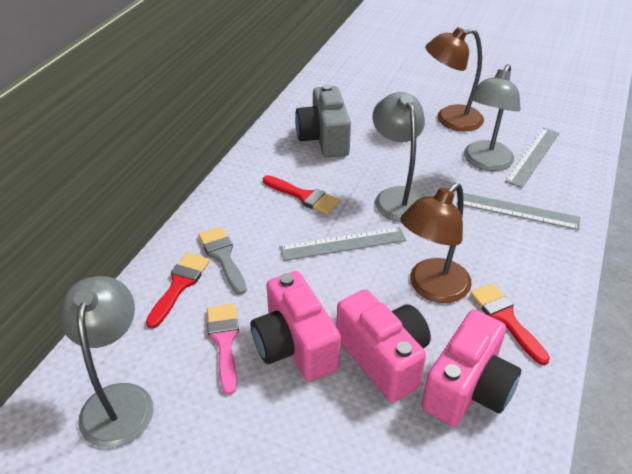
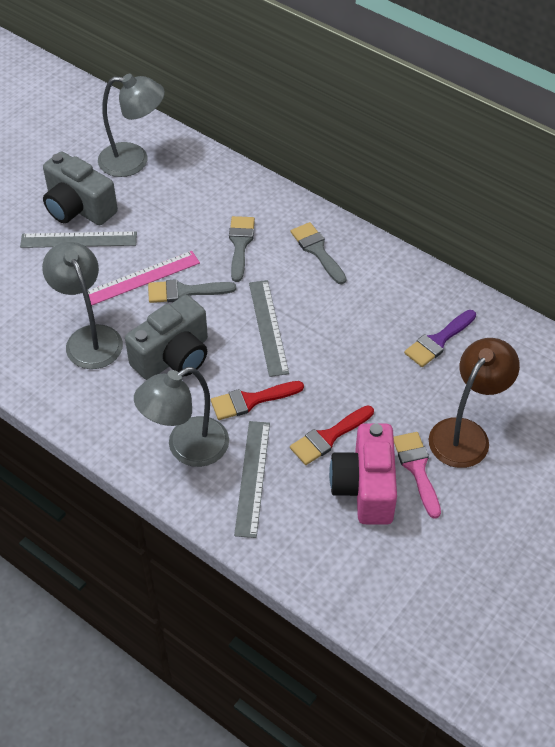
brown lamp: 2 -> 1
grey brush: 1 -> 3
grey camera: 1 -> 2
pink camera: 3 -> 1
pink ruler: 0 -> 1
purple brush: 0 -> 1
red brush: 3 -> 2

